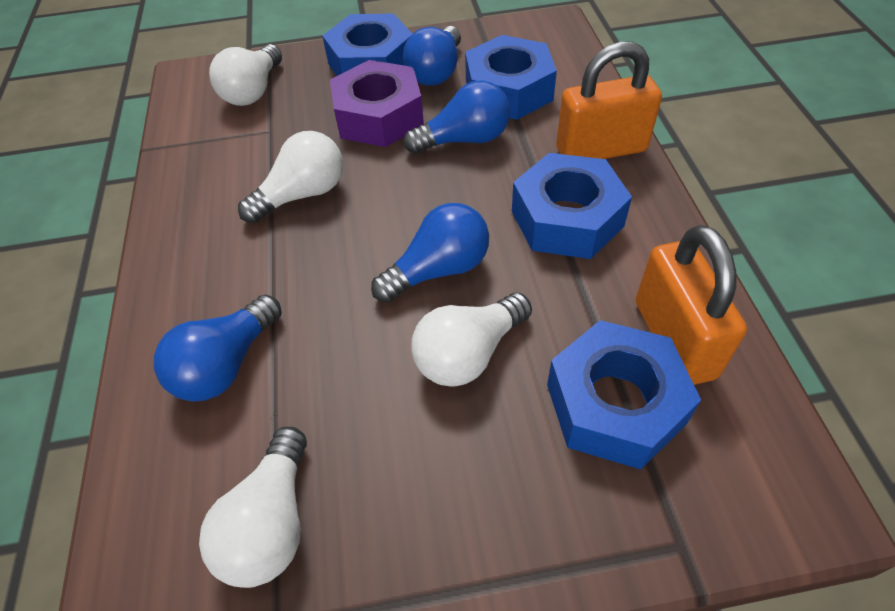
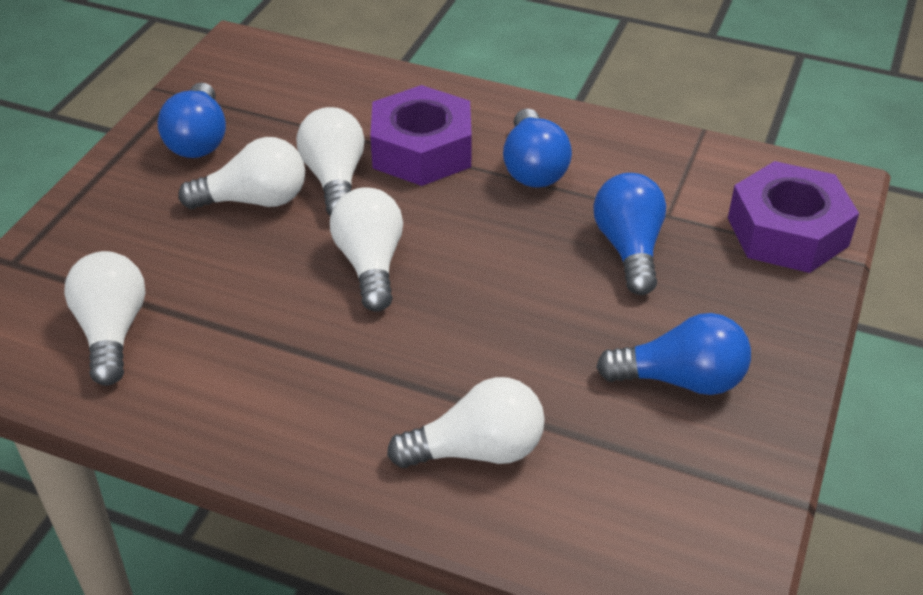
blue nut: 4 -> 0
orange padlock: 2 -> 0
purple nut: 1 -> 2
white light bulb: 4 -> 5

